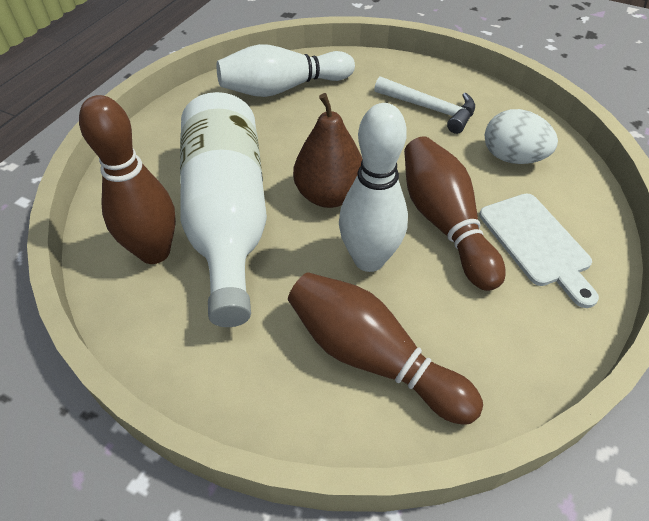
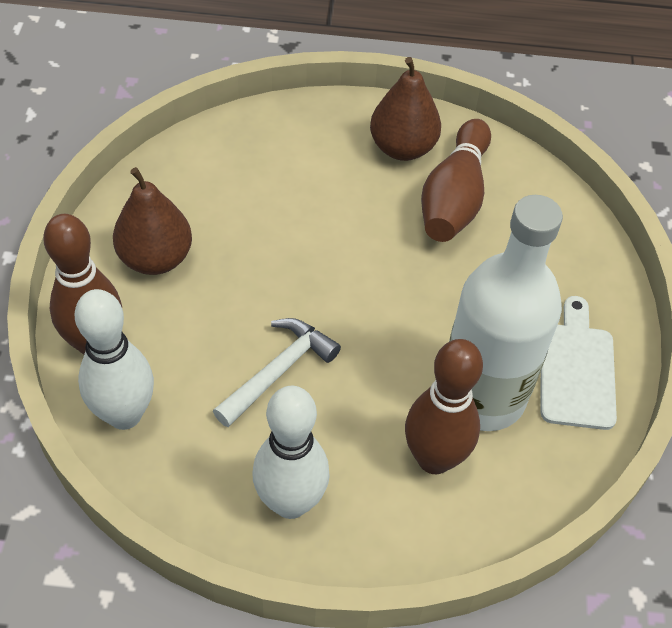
brown pear: 1 -> 2
white egg: 1 -> 0

